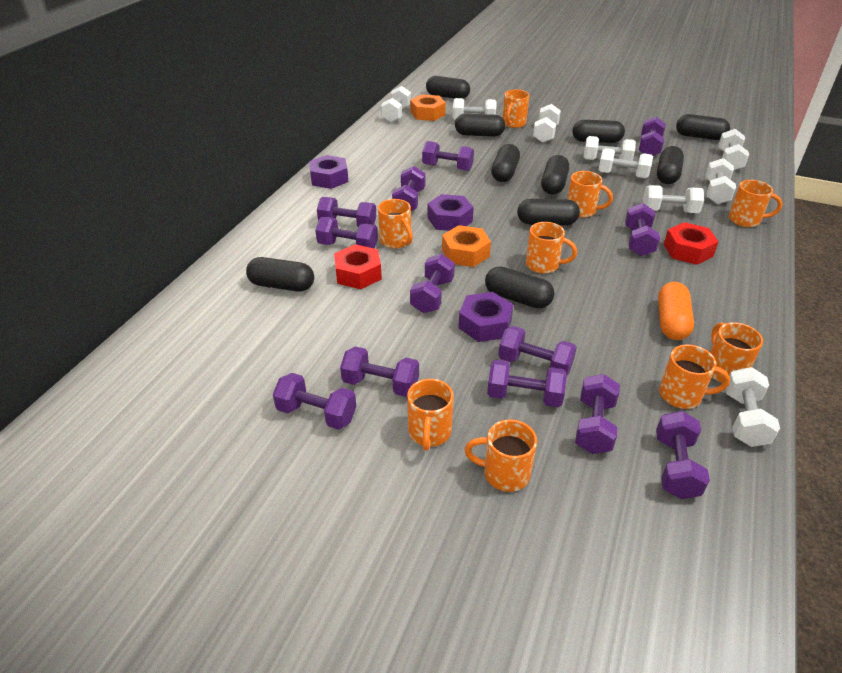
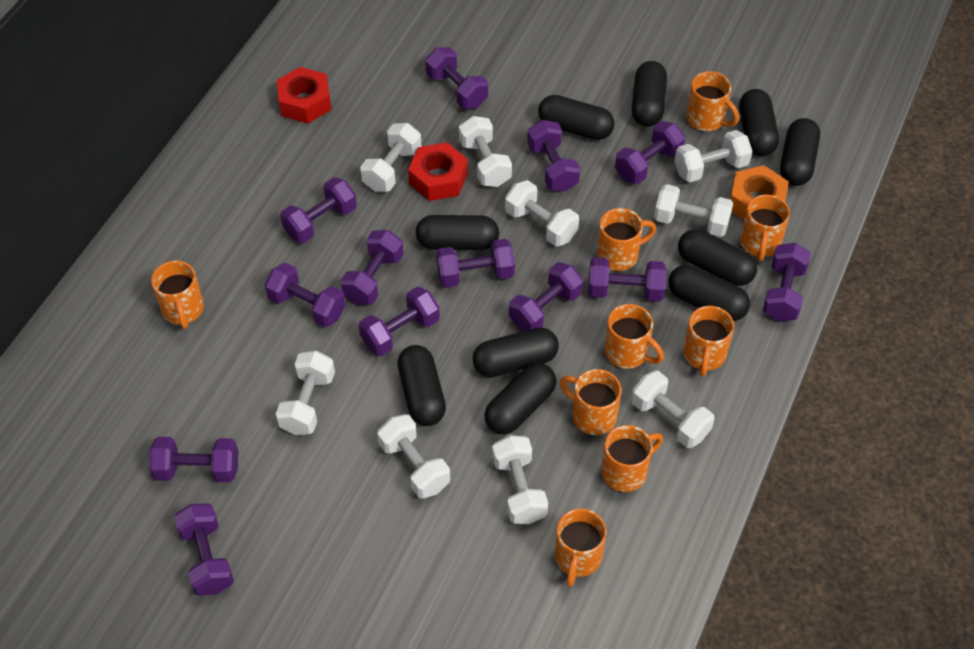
orange capsule: 1 -> 0
orange nut: 2 -> 1
purple nut: 3 -> 0

